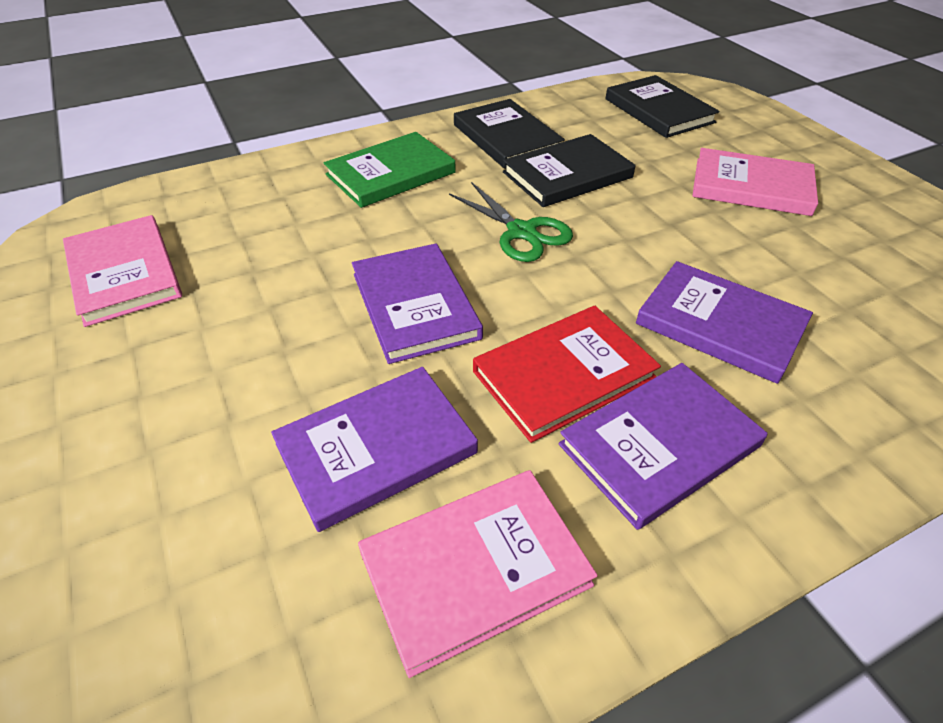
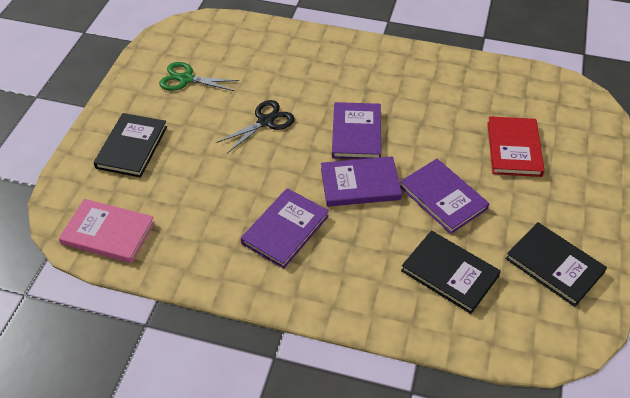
black scissors: 0 -> 1
green book: 1 -> 0
pink book: 3 -> 1

